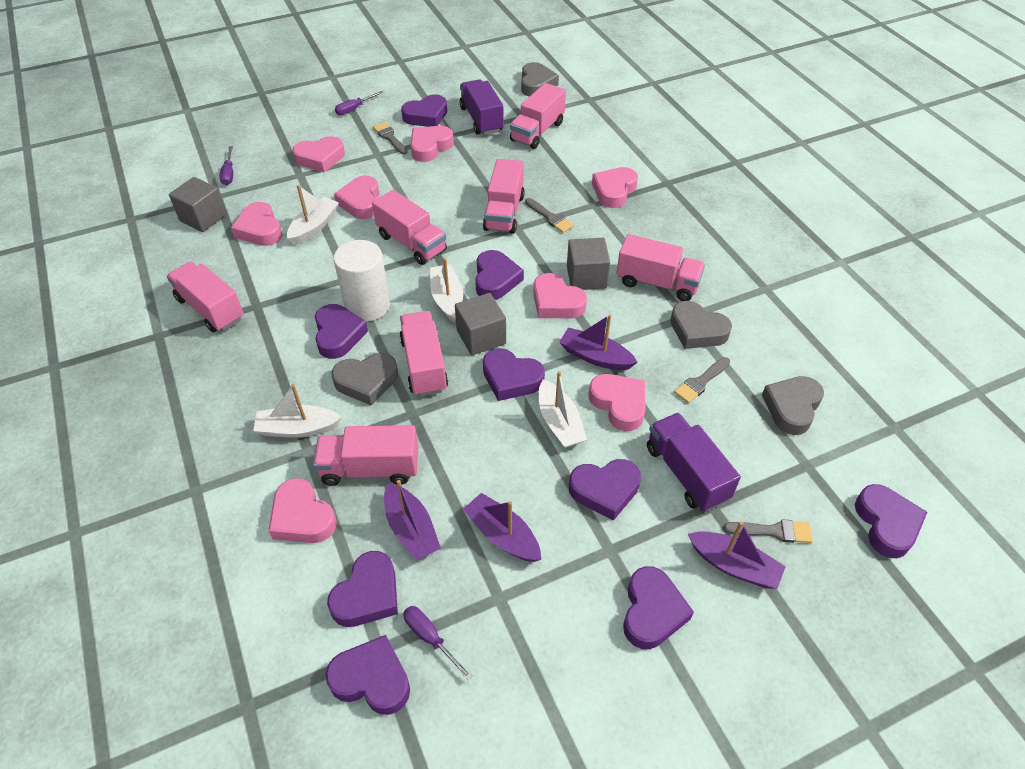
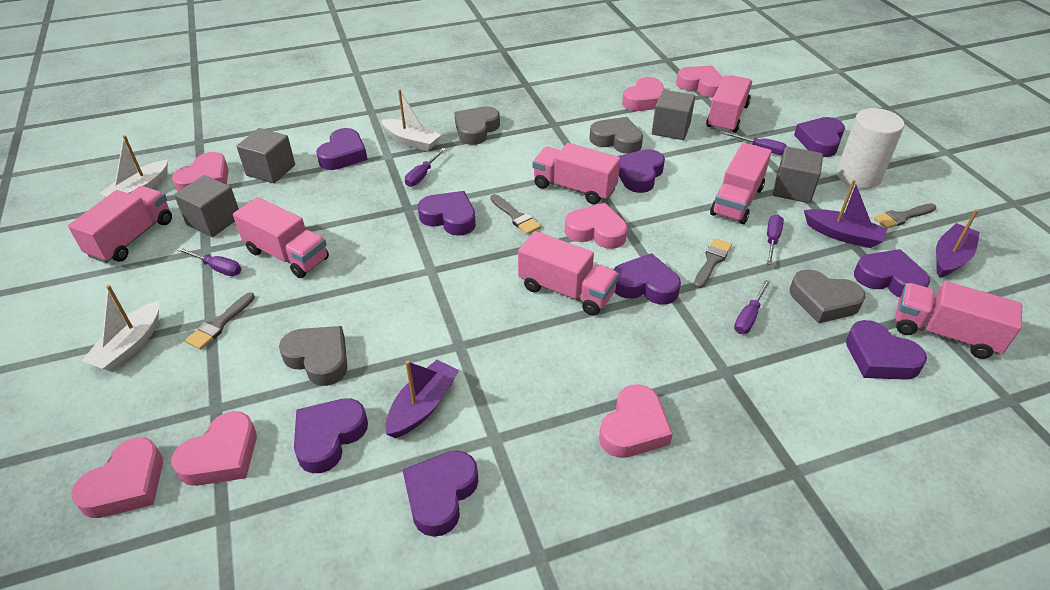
grey cube: 3 -> 4
pink heart: 8 -> 7
purple boat: 4 -> 3
purple screwdriver: 3 -> 5
purple truck: 2 -> 0
white boat: 4 -> 3

